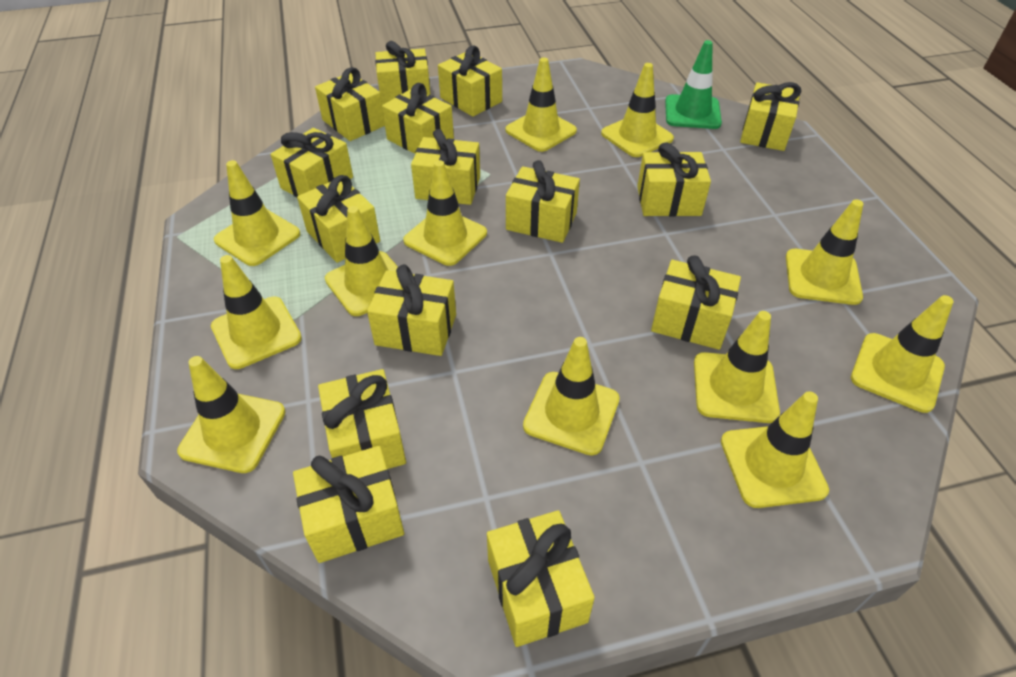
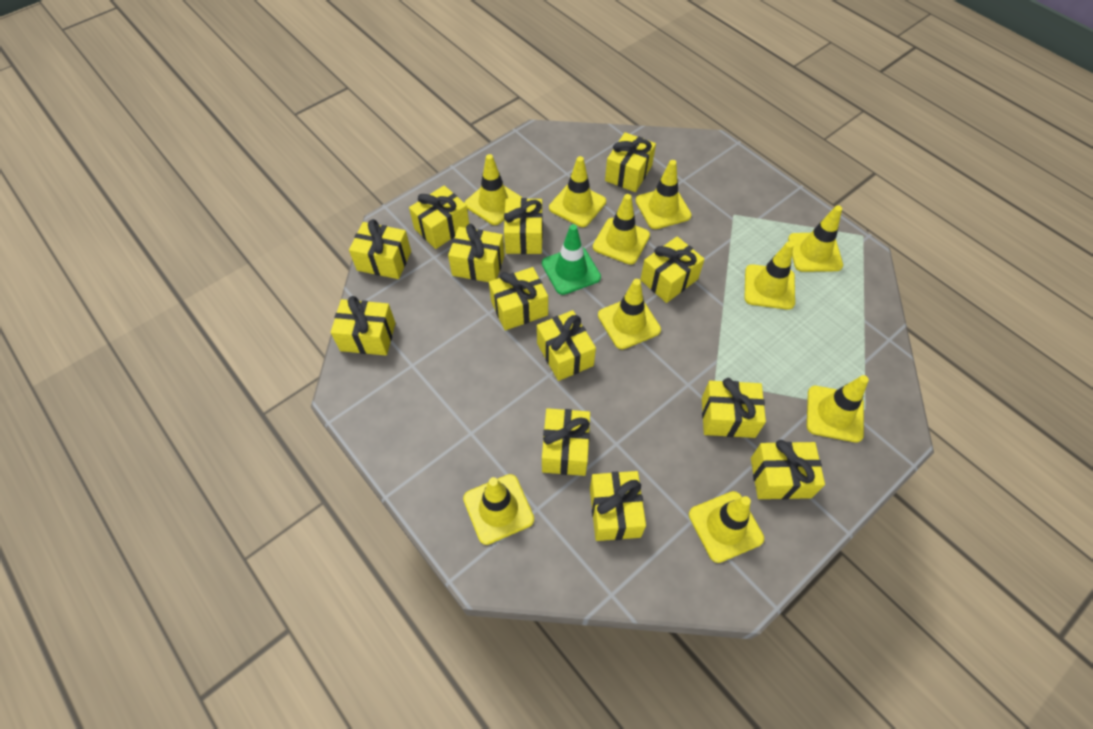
yellow gift: 15 -> 13
yellow traffic cone: 12 -> 10

